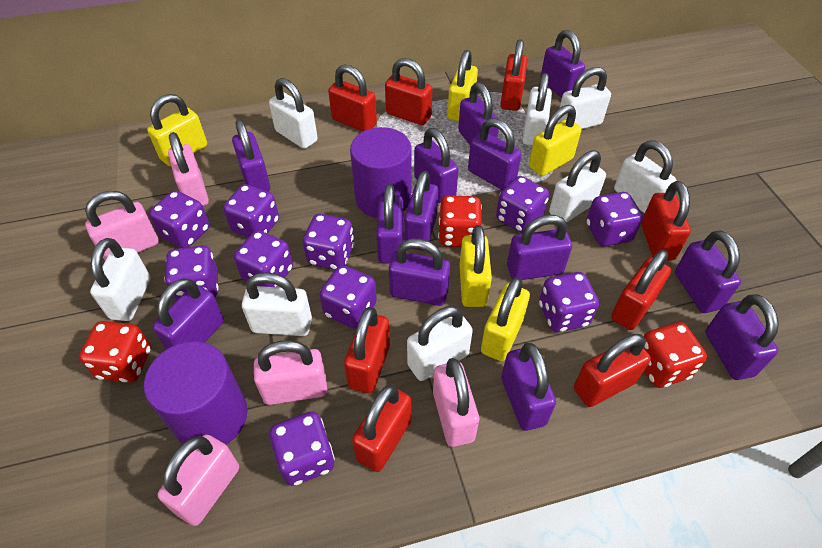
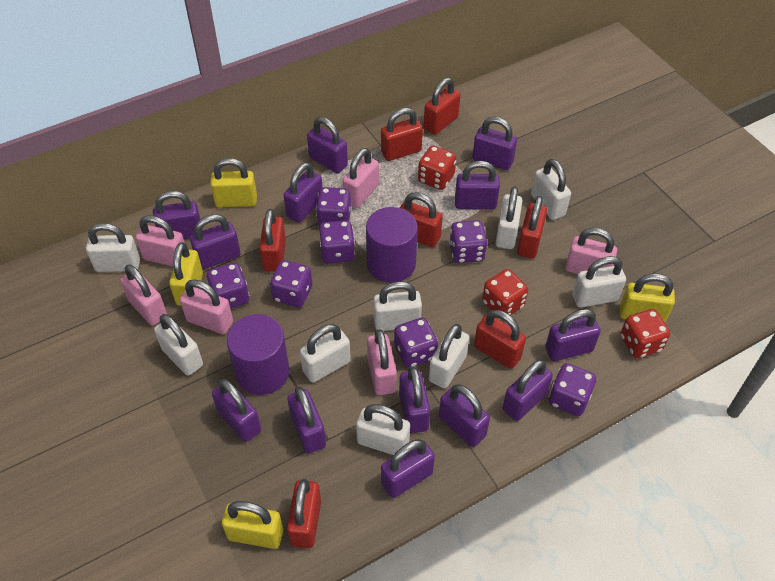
pink padlock: 5 -> 6
purple dice: 10 -> 7
red padlock: 8 -> 7
white padlock: 8 -> 9
yellow padlock: 5 -> 4

